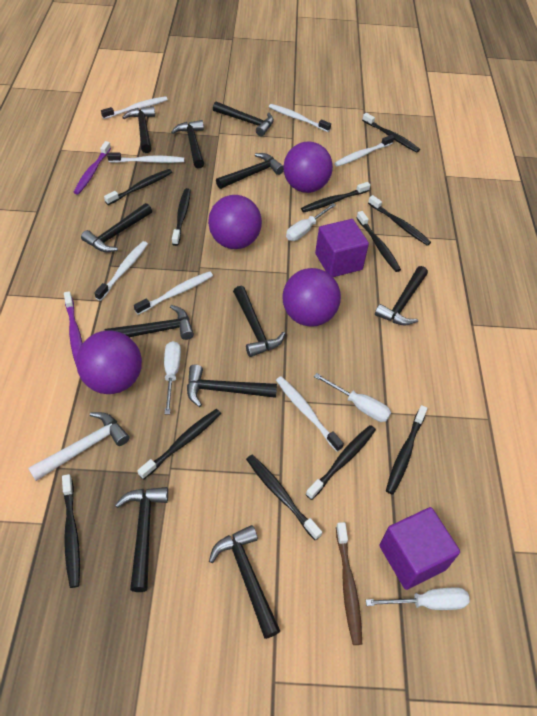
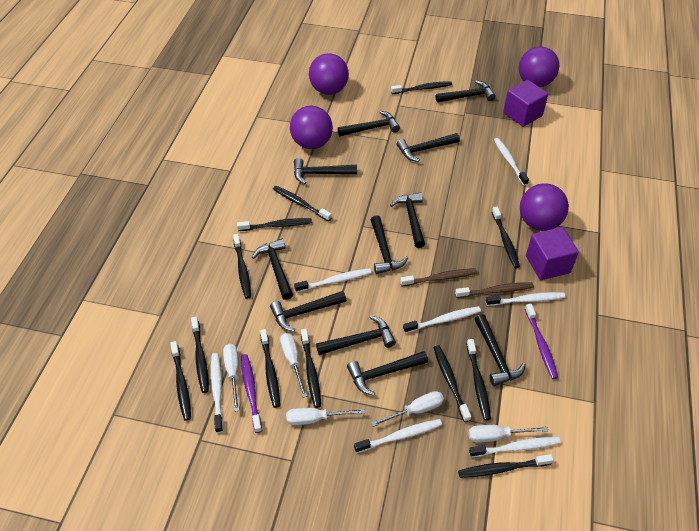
black toothbrush: 11 -> 12
brown toothbrush: 1 -> 2
white hammer: 1 -> 0
white screwdriver: 4 -> 5

